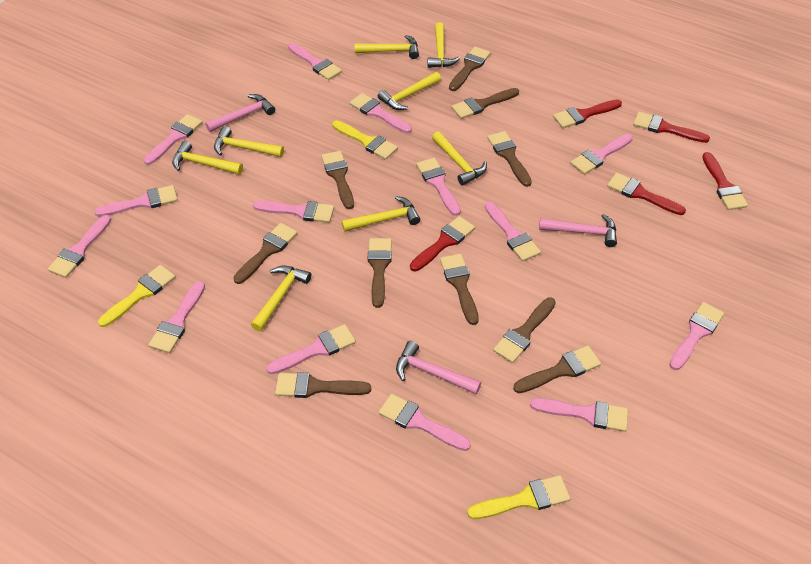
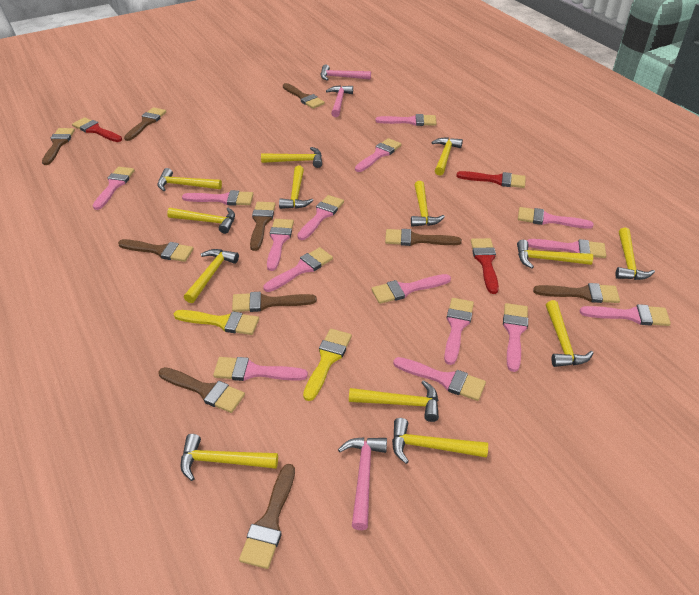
pink brush: 14 -> 15
red brush: 5 -> 3
yellow brush: 3 -> 2
yellow hammer: 8 -> 13

